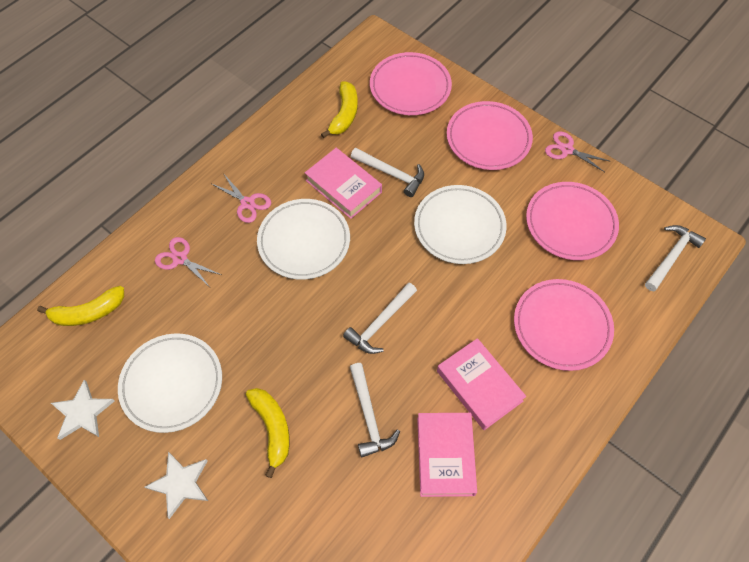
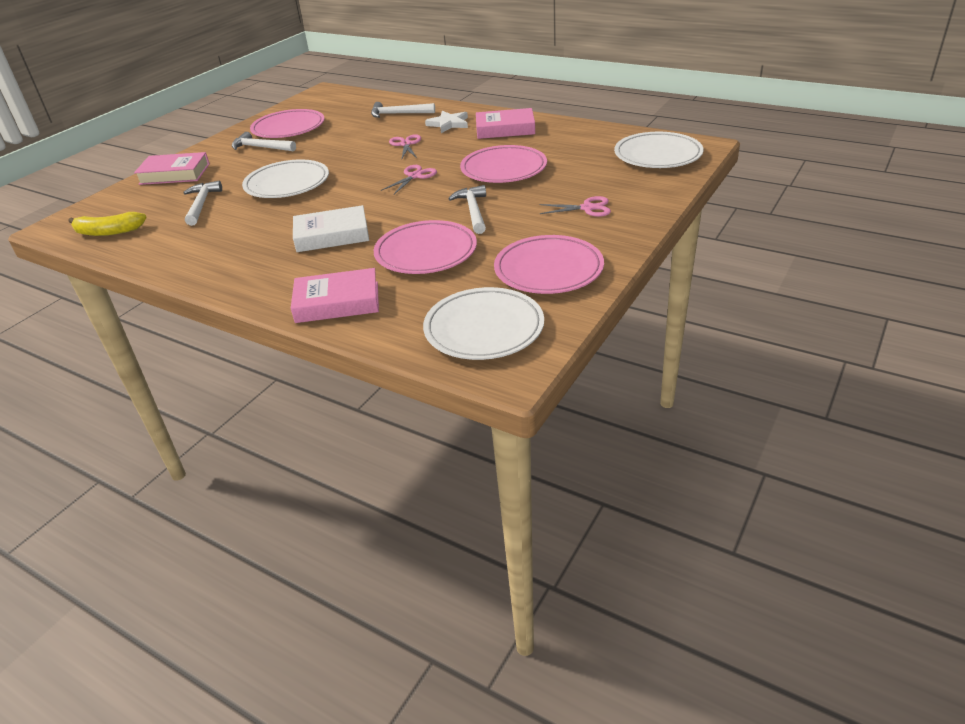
white book: 0 -> 1
white star: 2 -> 1
yellow banana: 3 -> 1

